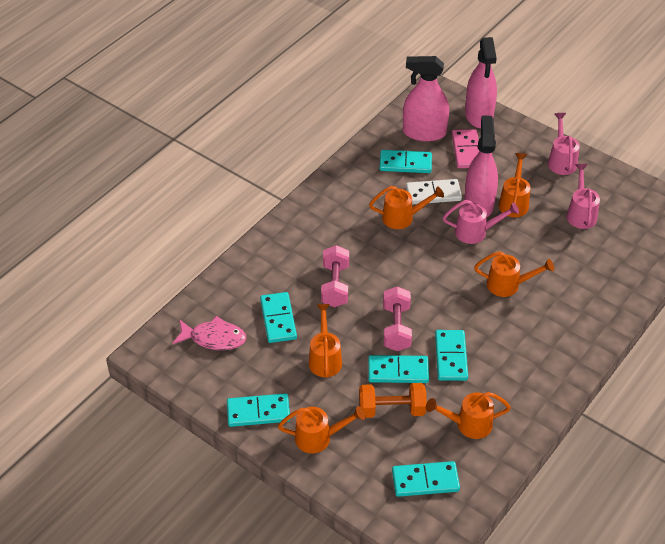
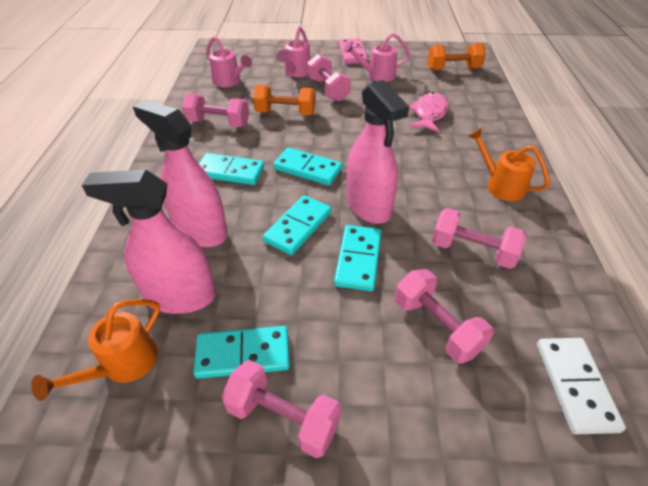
orange dumbbell: 1 -> 2
orange watering can: 6 -> 2
pink dumbbell: 2 -> 5
turquoise domino: 6 -> 5

